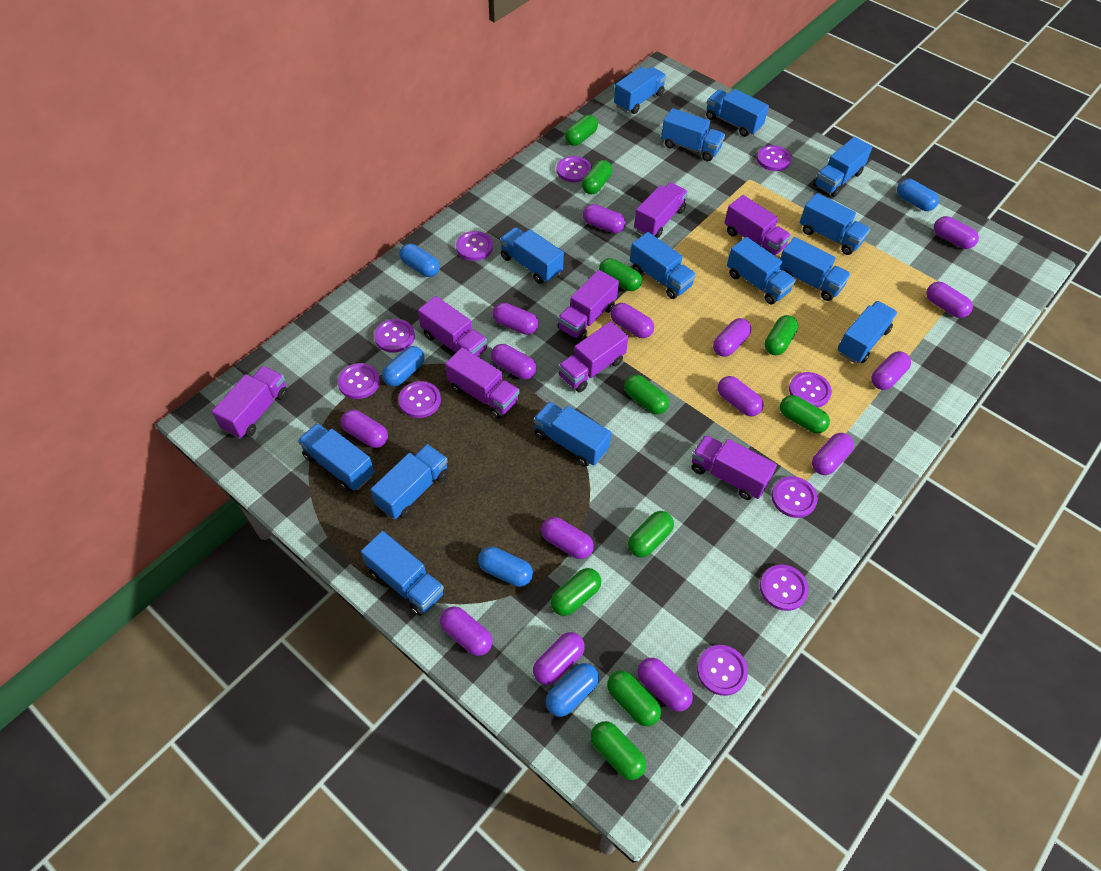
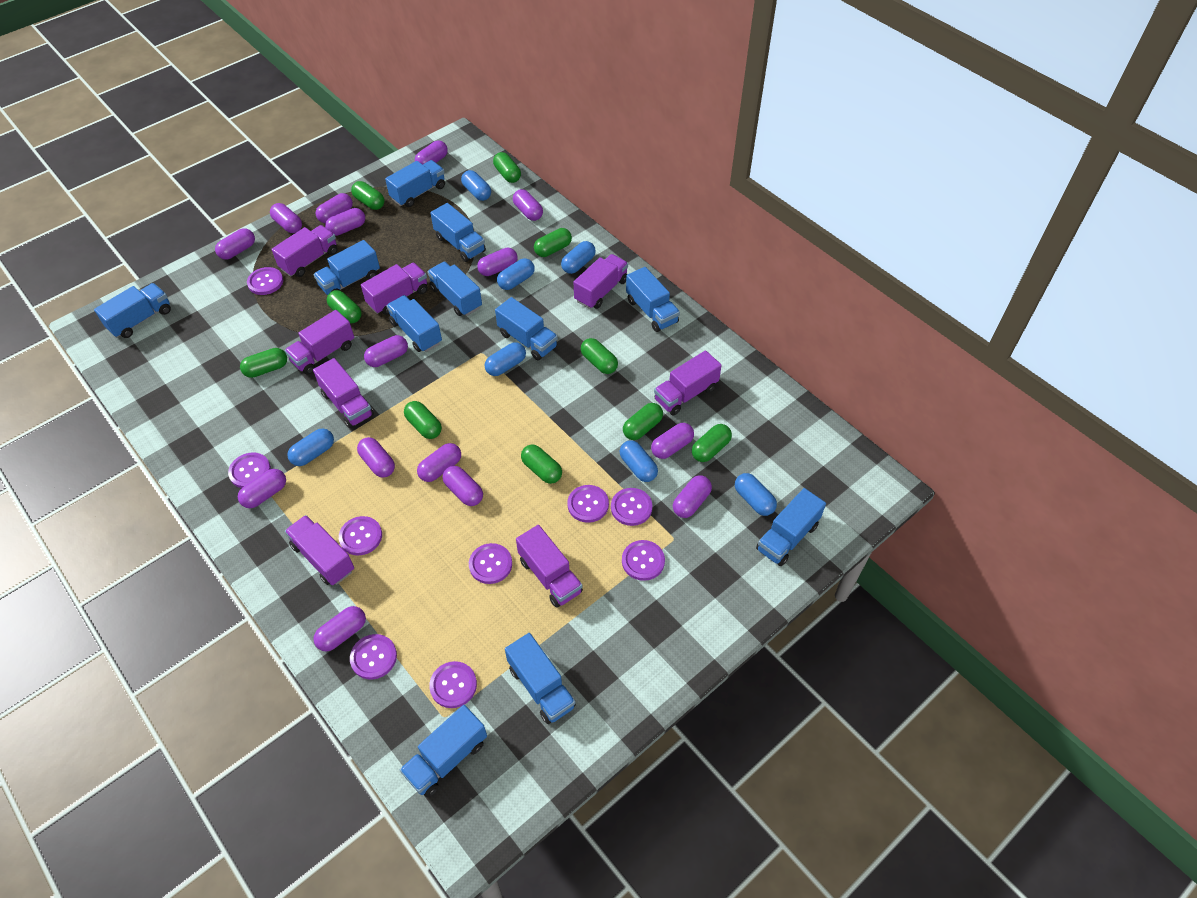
blue capsule: 5 -> 7
blue truck: 14 -> 11
purple button: 10 -> 9

